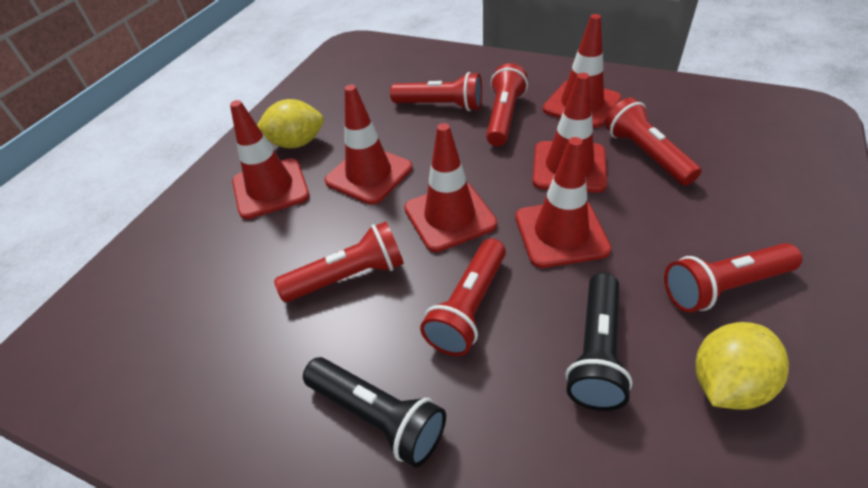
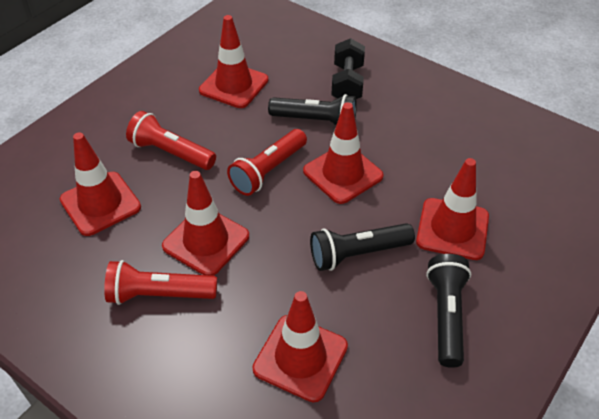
black dumbbell: 0 -> 1
black flashlight: 2 -> 3
red flashlight: 6 -> 3
yellow lemon: 2 -> 0

